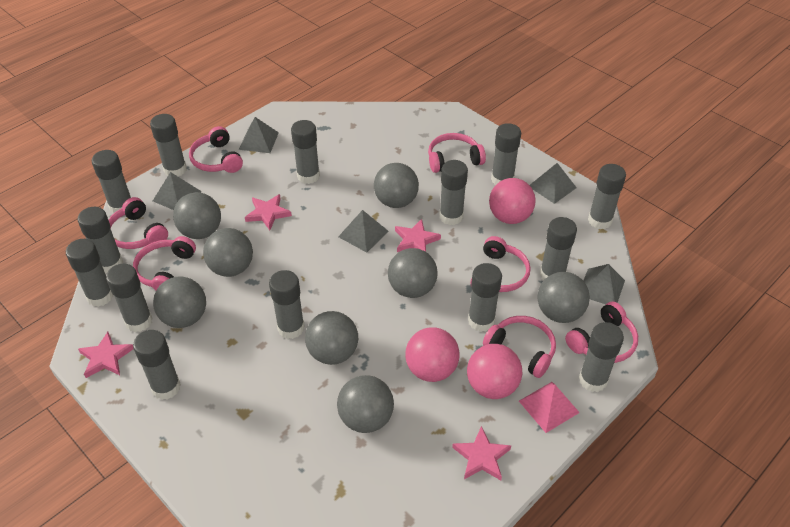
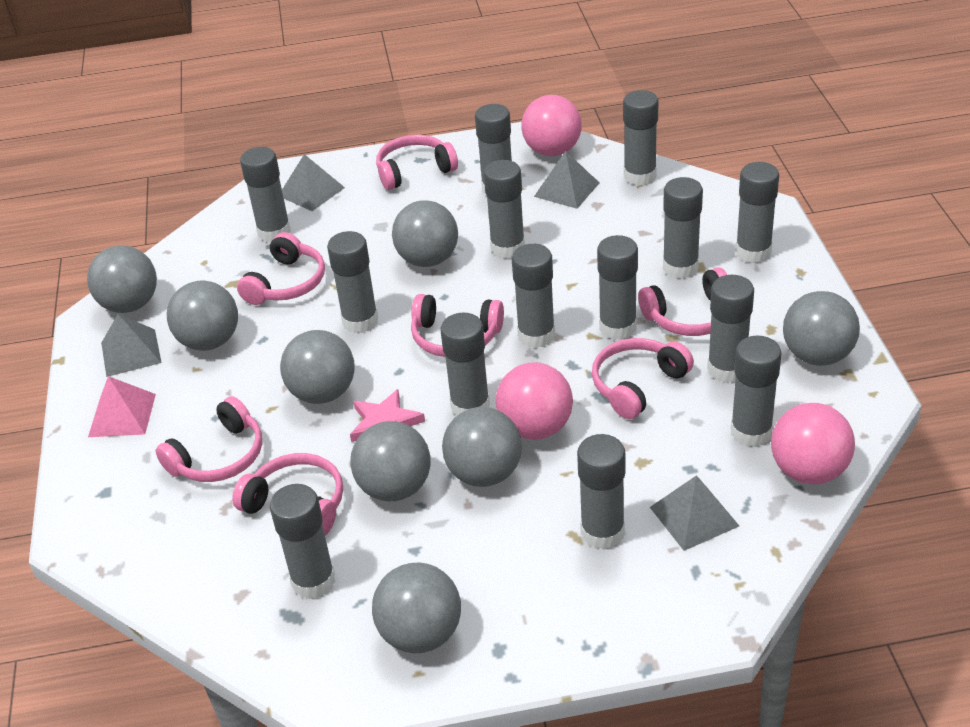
grey pyramid: 5 -> 4
pink star: 4 -> 1

